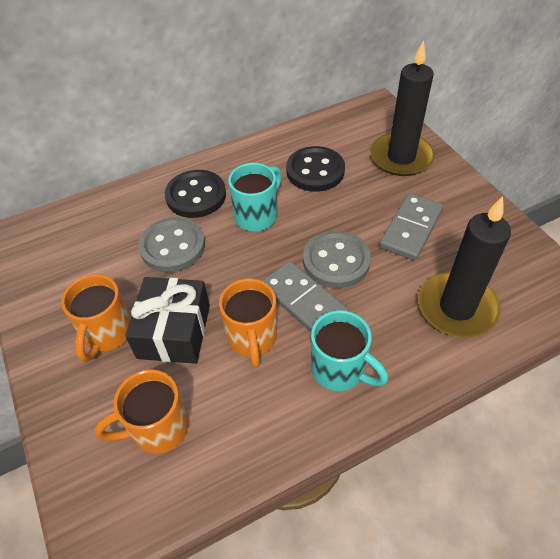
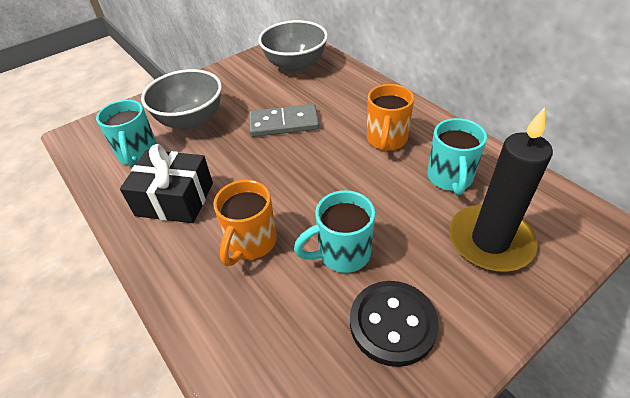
black button: 2 -> 1
black candle: 2 -> 1
grey bowl: 0 -> 2
grey button: 2 -> 0
grey domino: 2 -> 1
orange mug: 3 -> 2
turquoise mug: 2 -> 3

